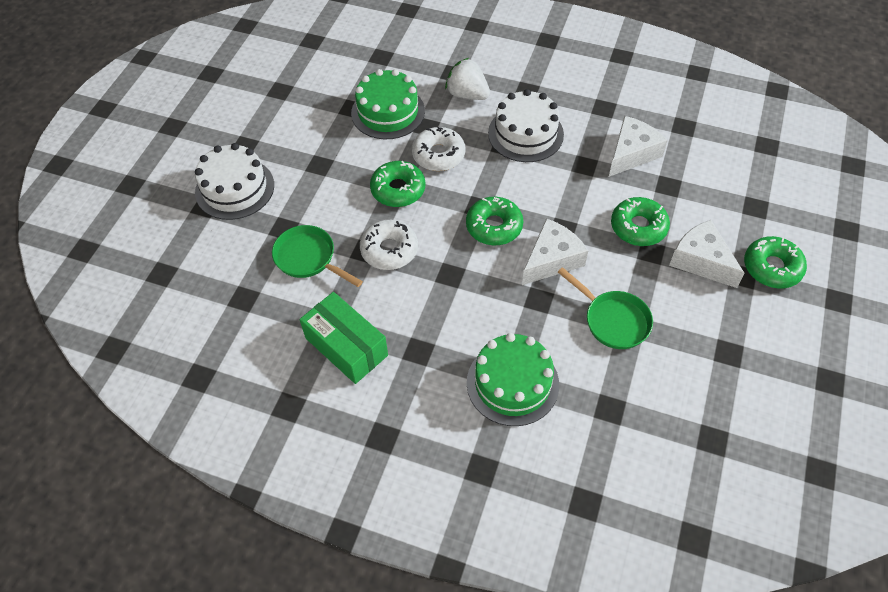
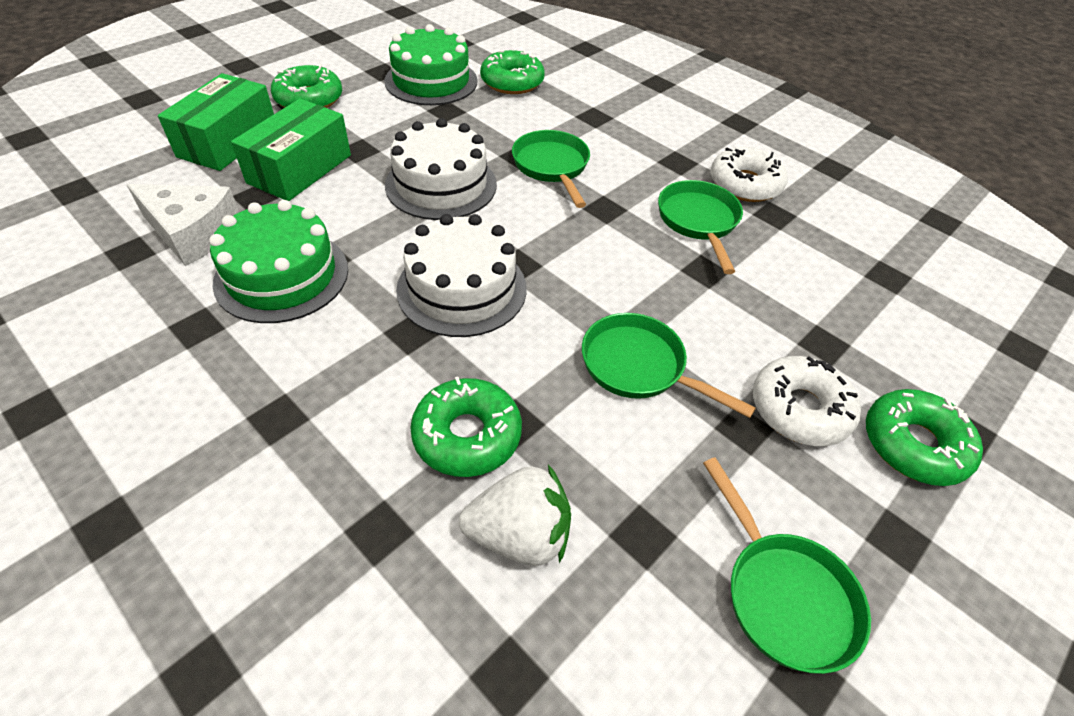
green box: 1 -> 2
green pan: 2 -> 4
white cheese: 3 -> 1

